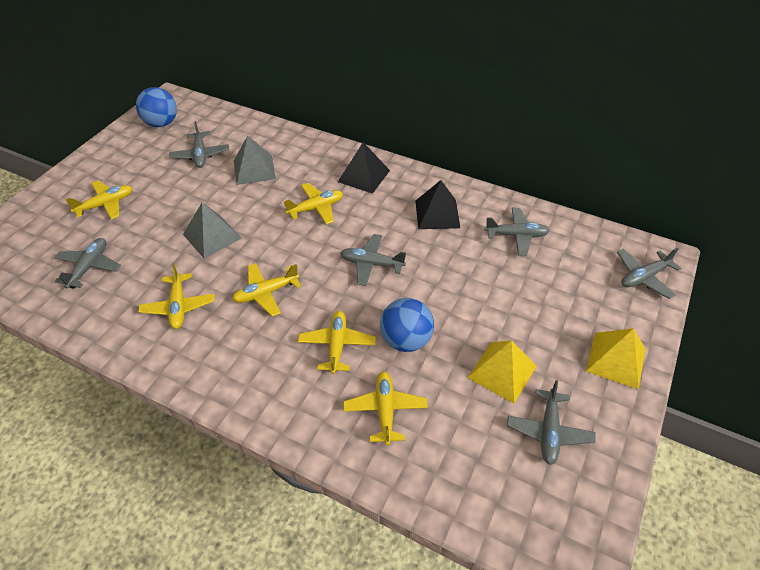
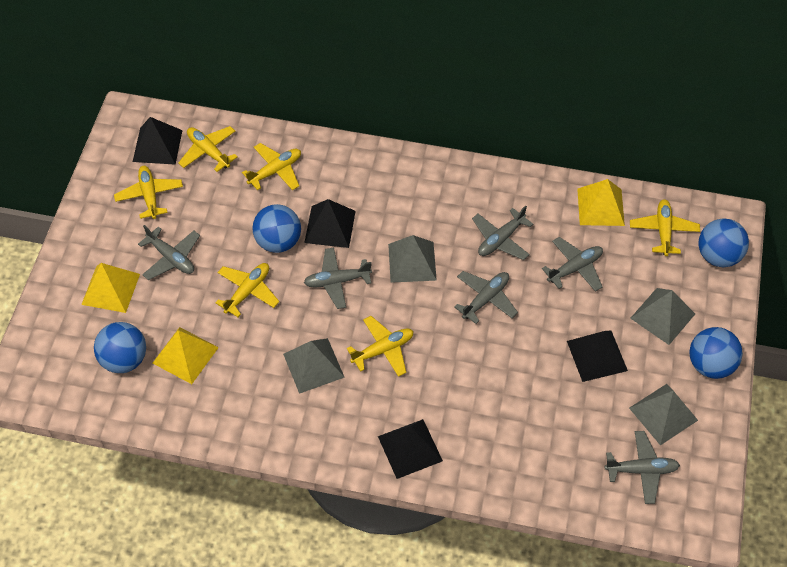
black pyramid: 2 -> 4
blue ball: 2 -> 4
grey pyramid: 2 -> 4
yellow pyramid: 2 -> 3

